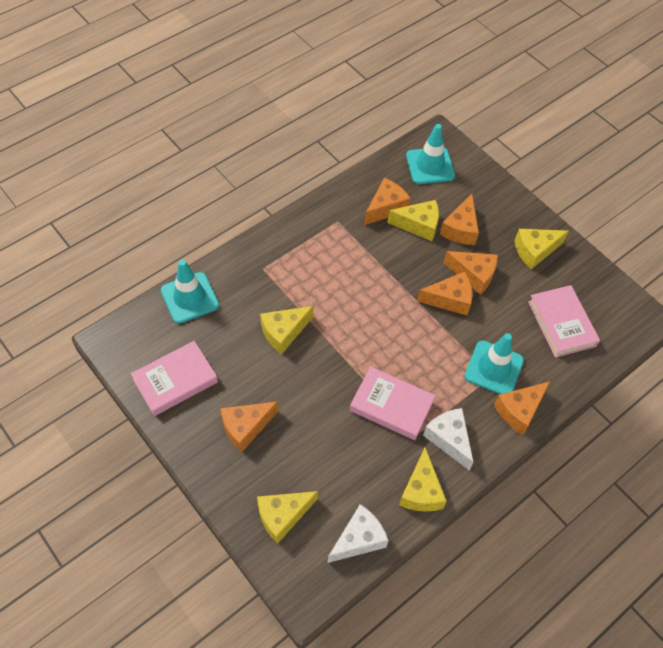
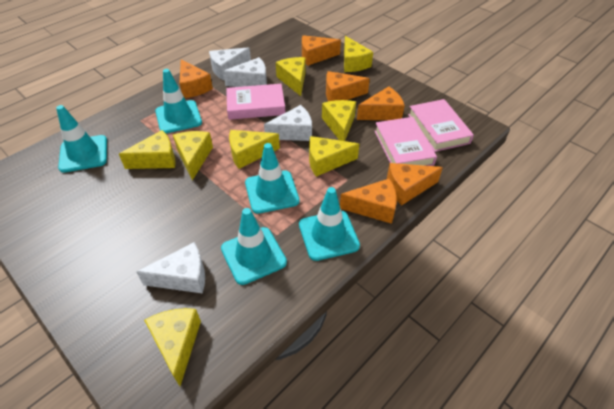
turquoise traffic cone: 3 -> 5
white cheese: 2 -> 4
yellow cheese: 5 -> 8

